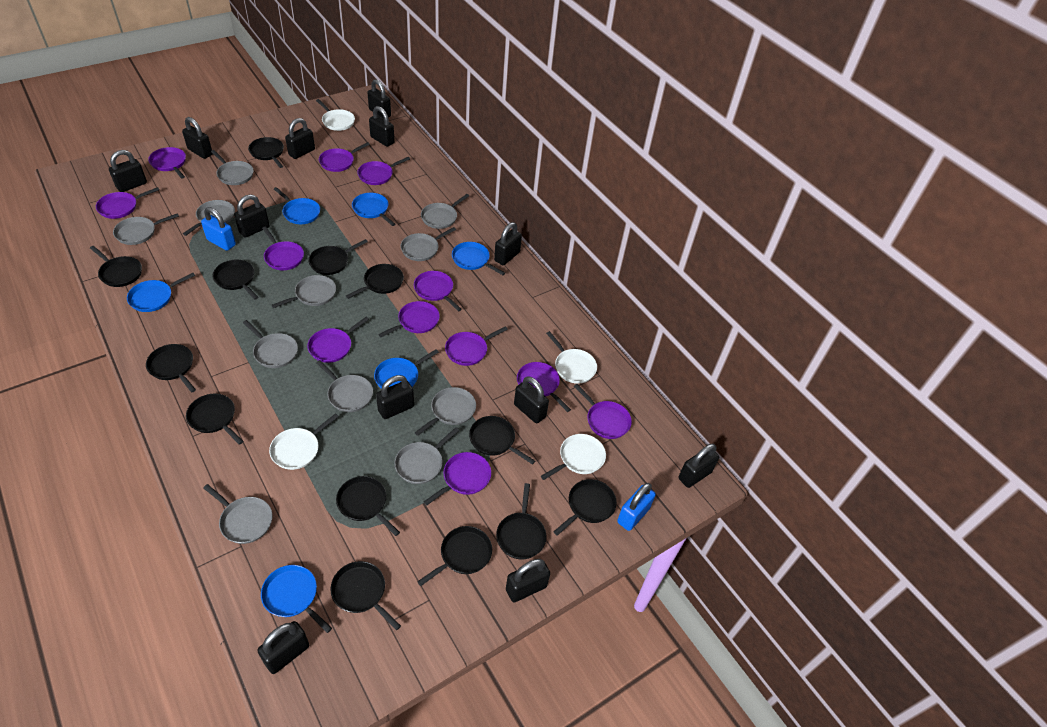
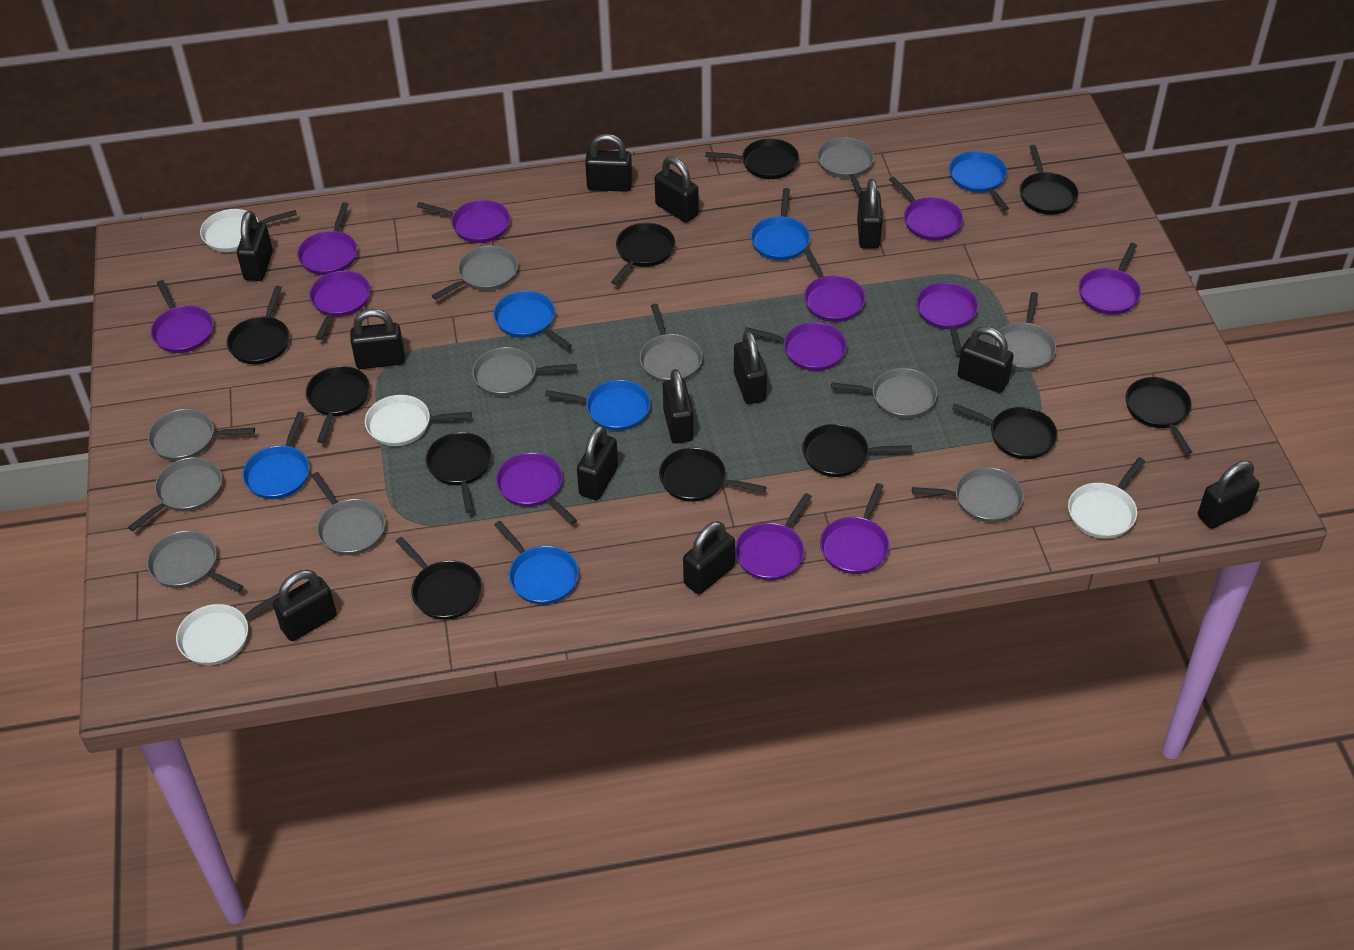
black pan: 13 -> 11
blue padlock: 2 -> 0

